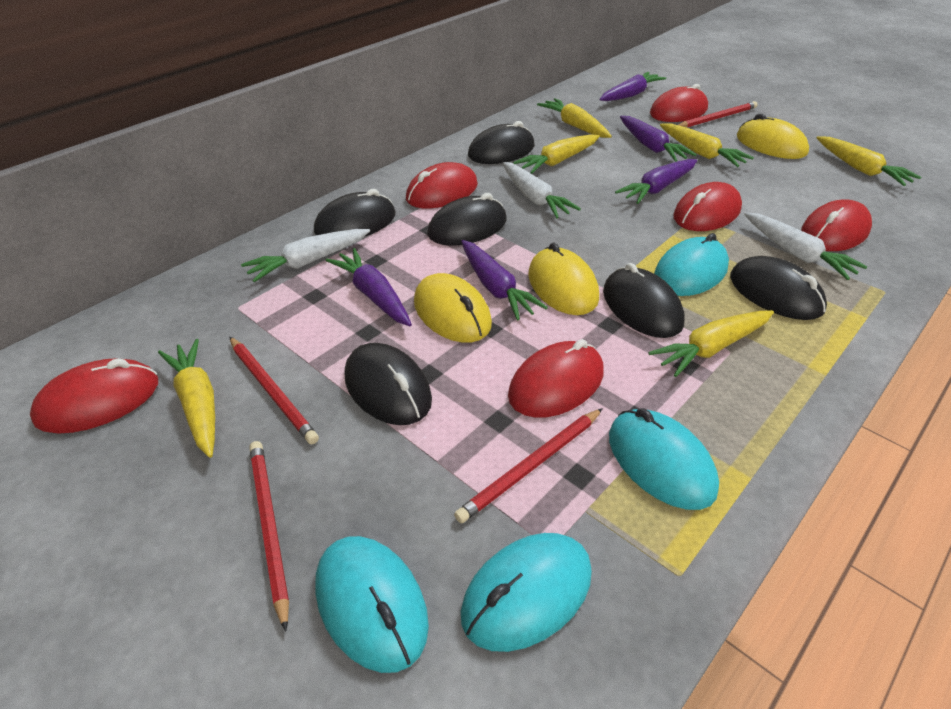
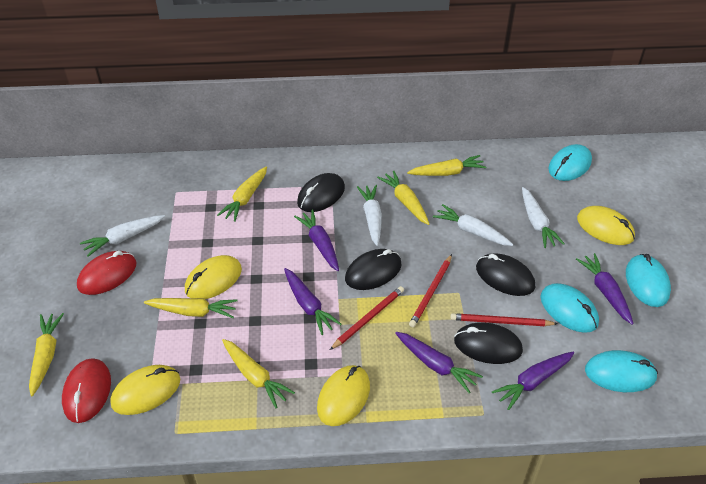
black mouse: 6 -> 4
red mouse: 6 -> 2
red pencil: 4 -> 3
white carrot: 3 -> 4
yellow mouse: 3 -> 4

